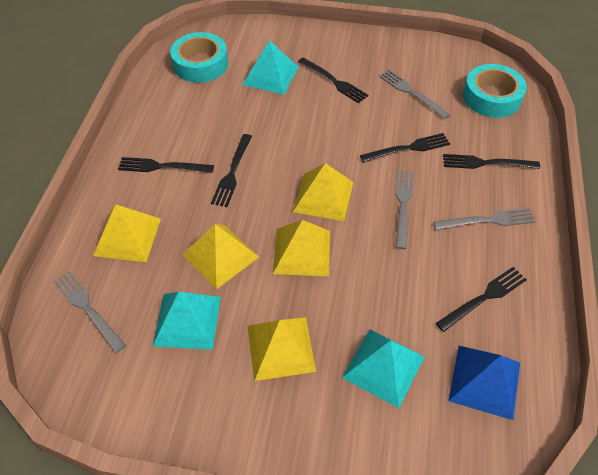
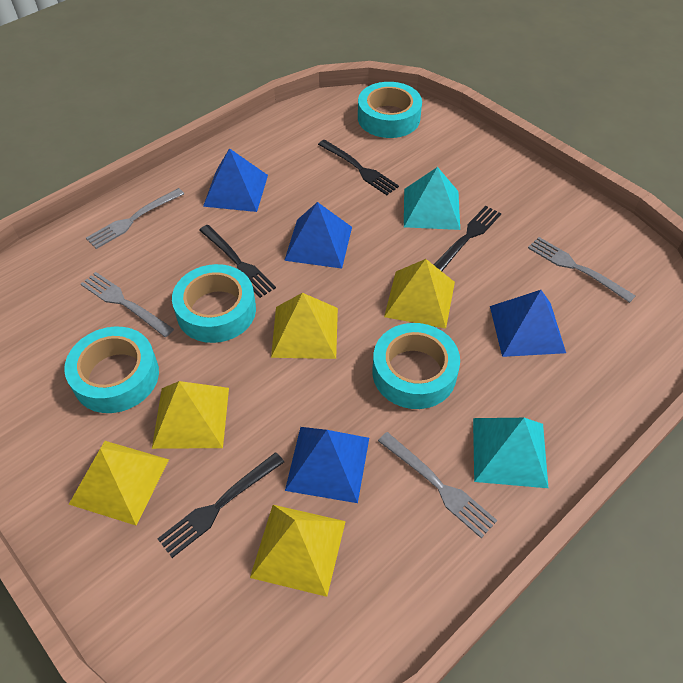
black fork: 6 -> 4
blue pyramid: 1 -> 4
turquoise pyramid: 3 -> 2
turquoise tape: 2 -> 4

